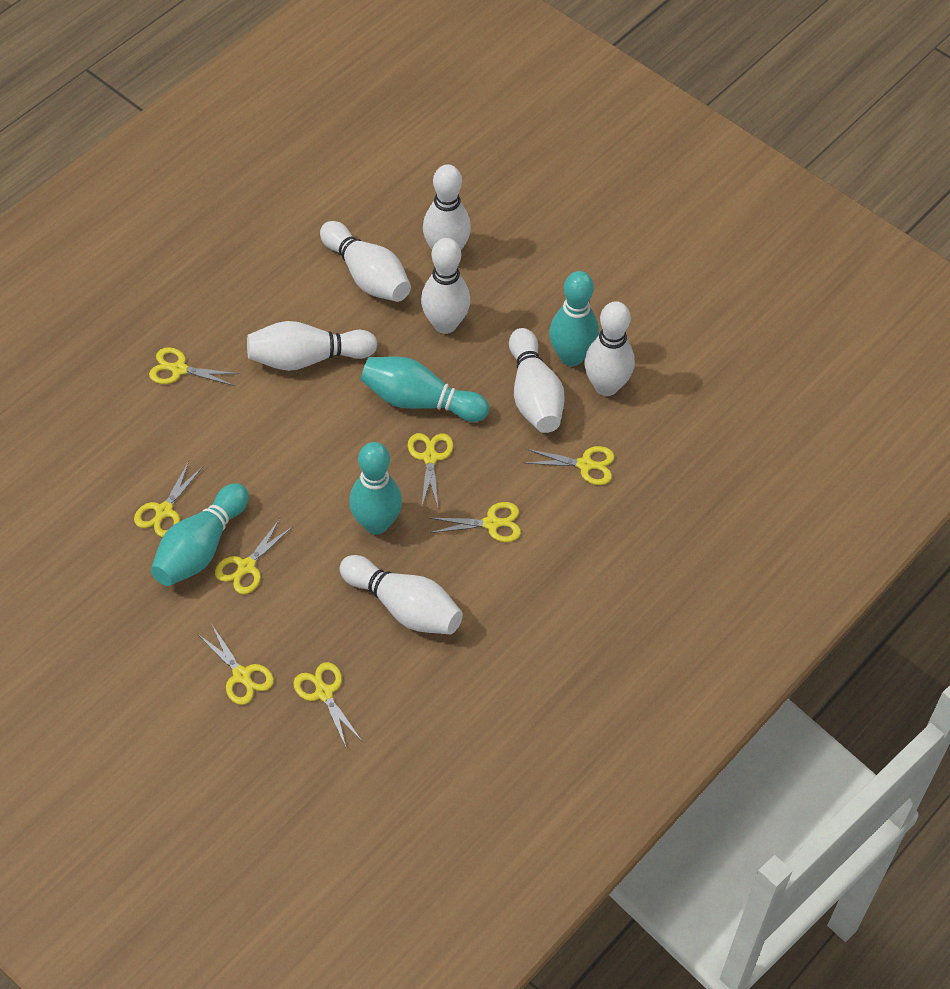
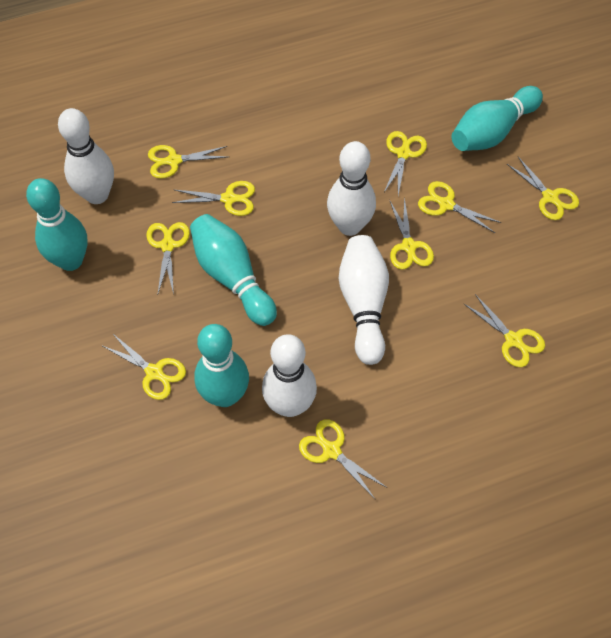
white bowling pin: 7 -> 4
yellow scissors: 8 -> 10

